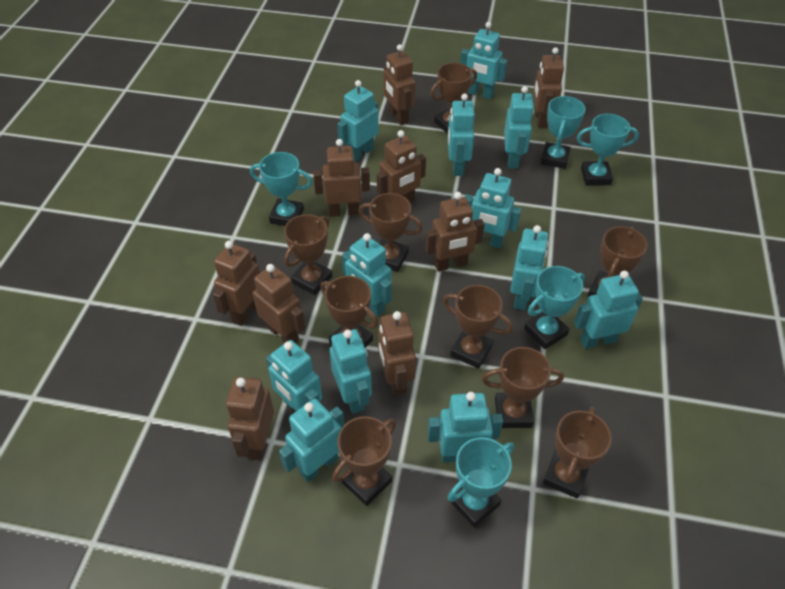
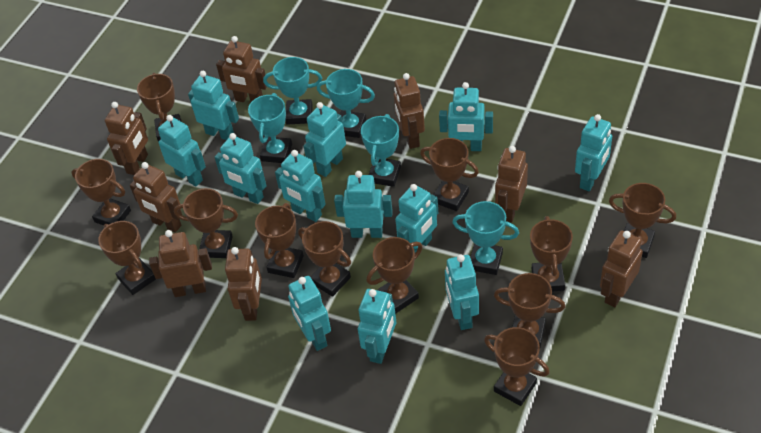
brown robot: 9 -> 8
brown trophy: 9 -> 12

